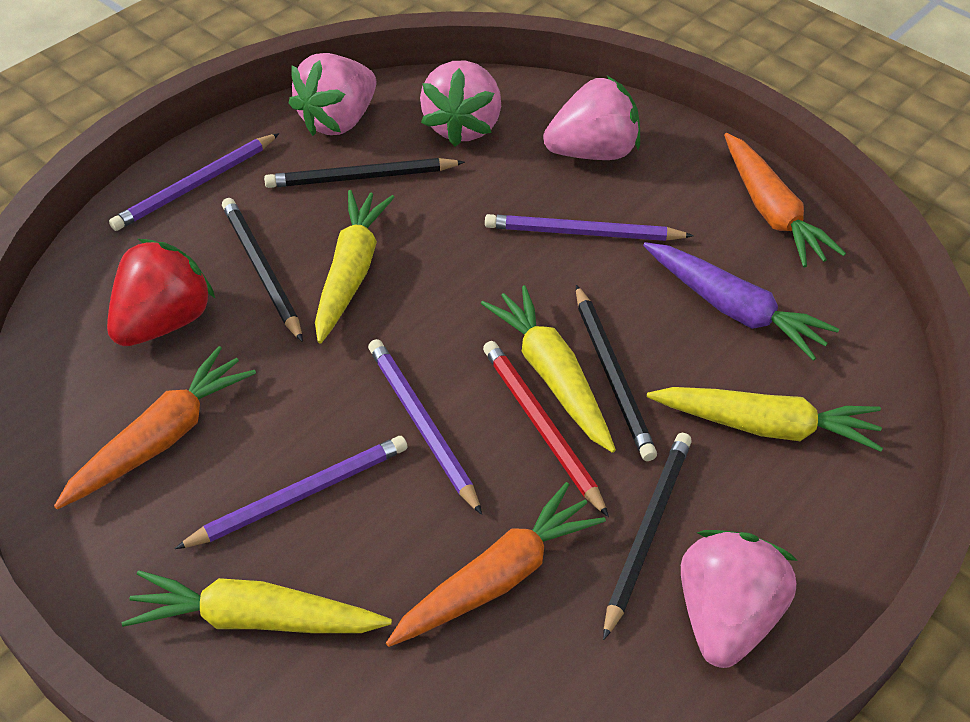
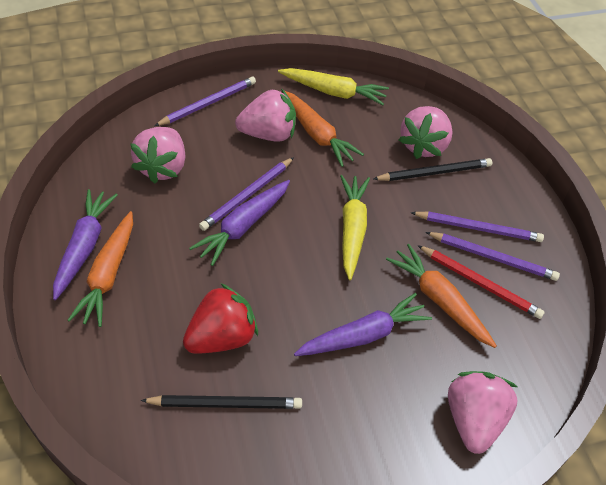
black pencil: 4 -> 2
purple carrot: 1 -> 3
yellow carrot: 4 -> 2

